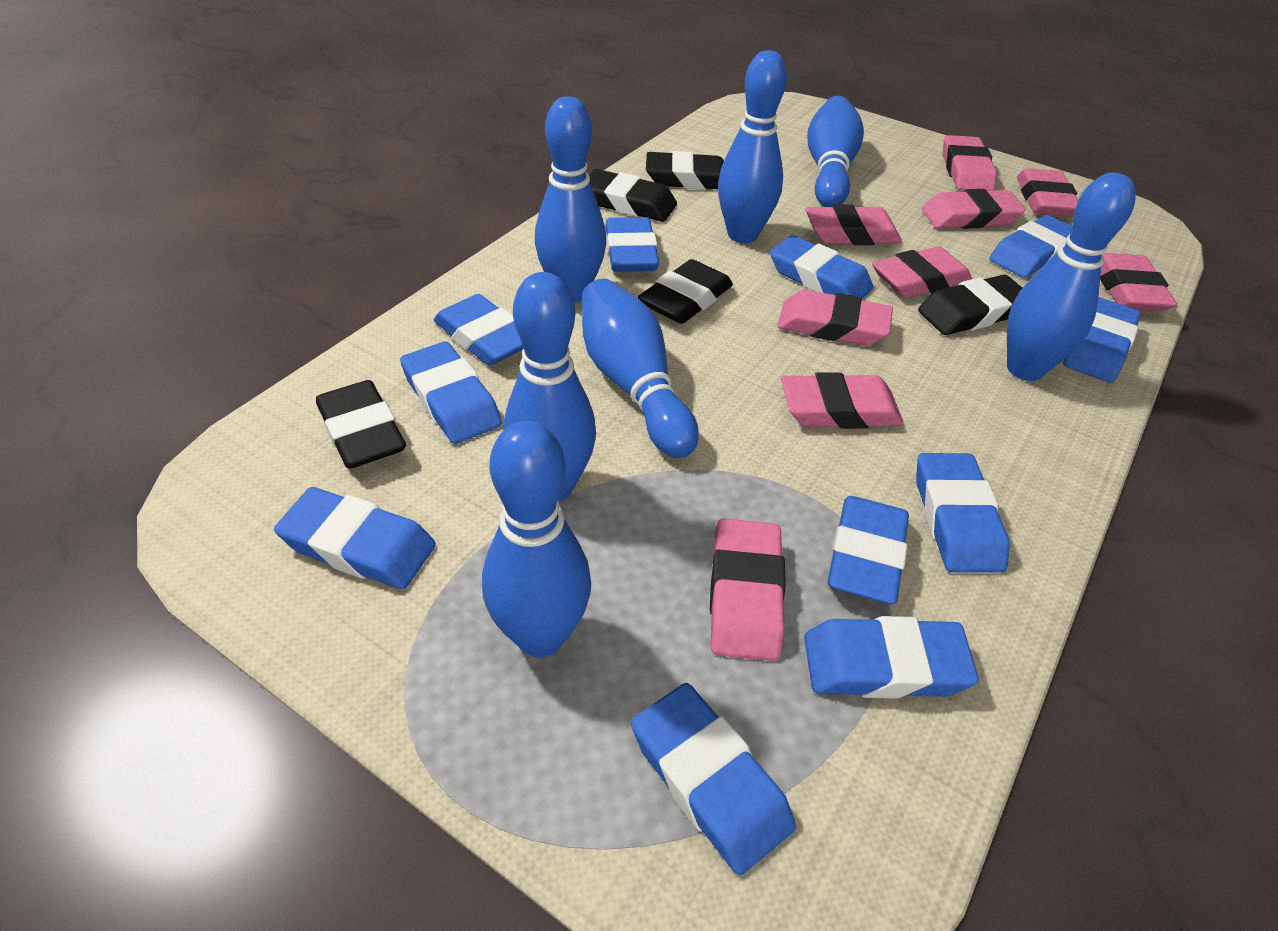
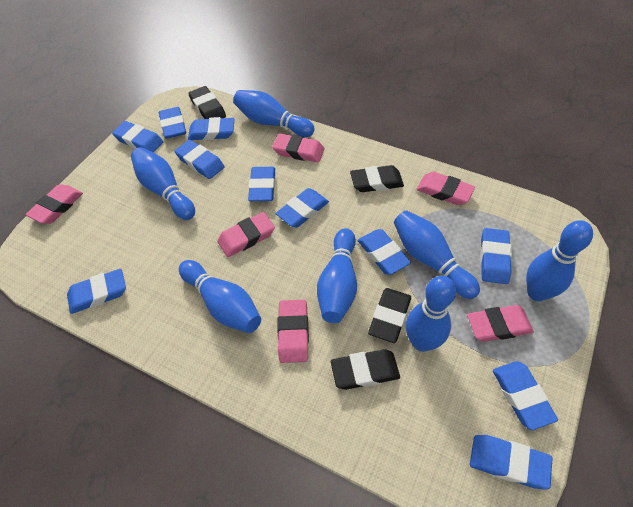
black eraser: 5 -> 4
pink eraser: 9 -> 6

